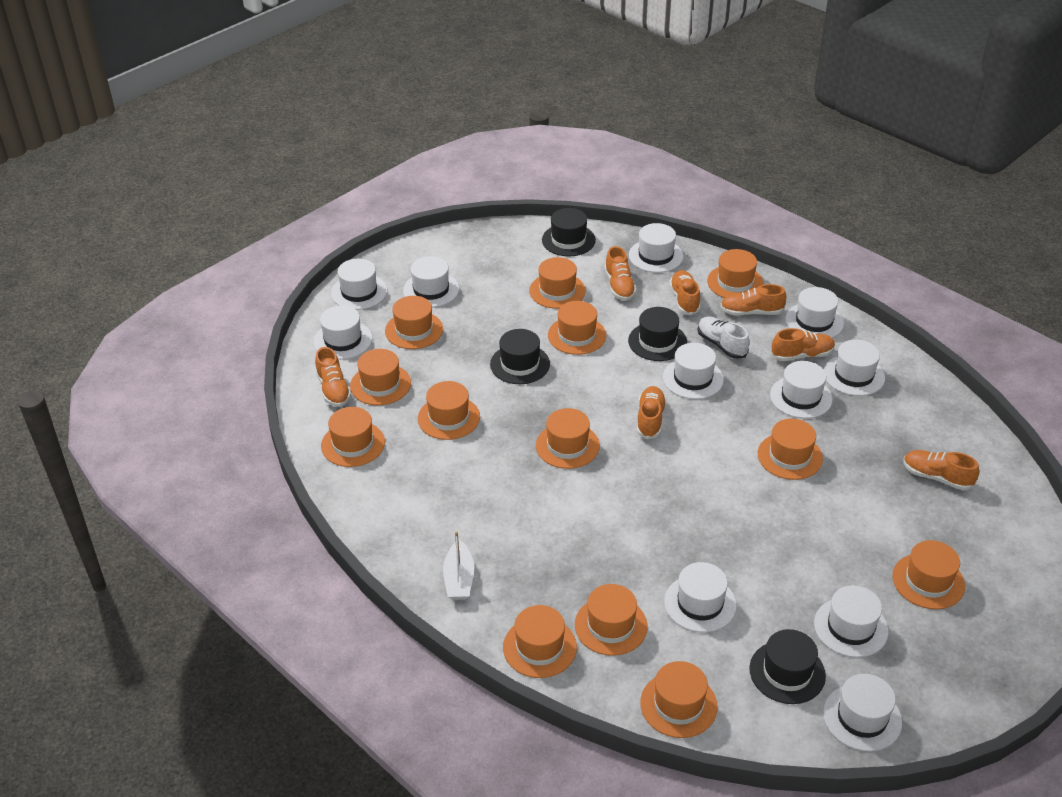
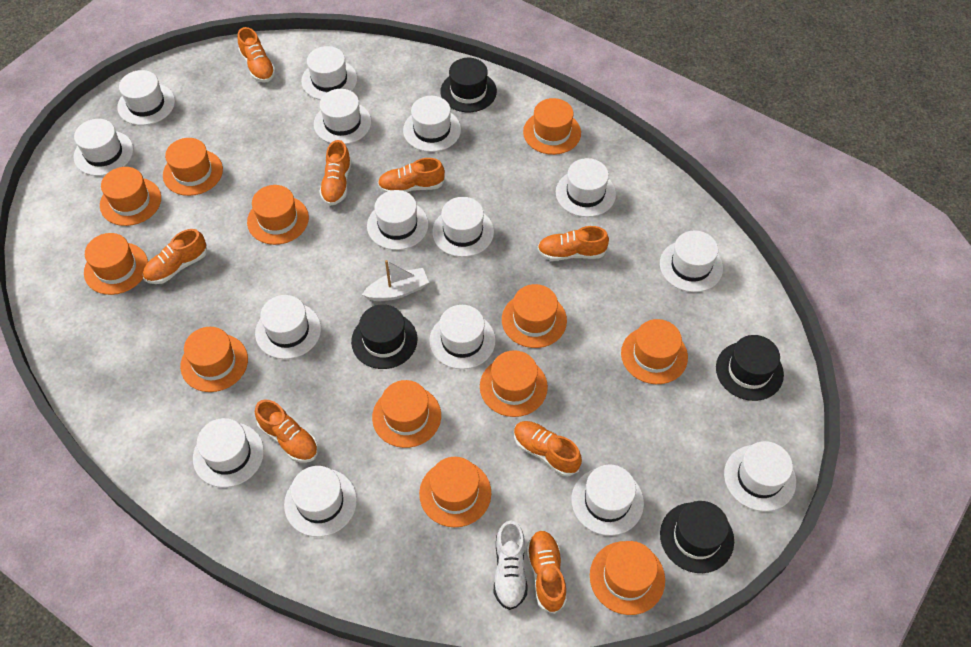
orange hat: 13 -> 12
orange shoe: 7 -> 8
white hat: 11 -> 15

